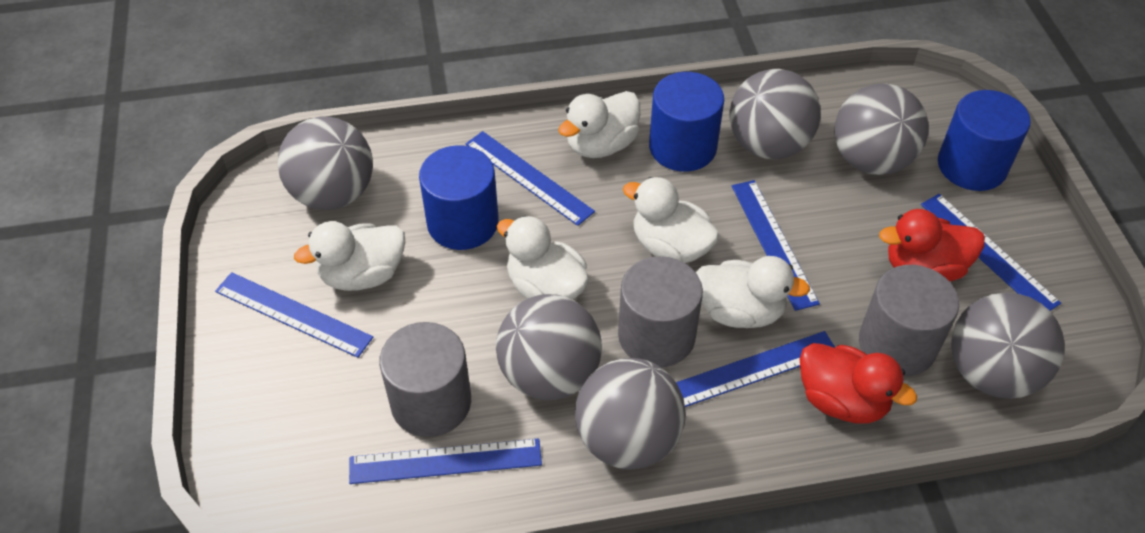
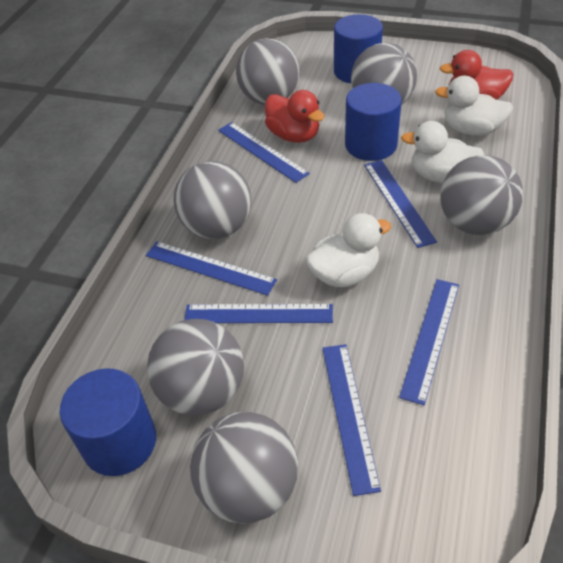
grey cylinder: 3 -> 0
white duck: 5 -> 3

